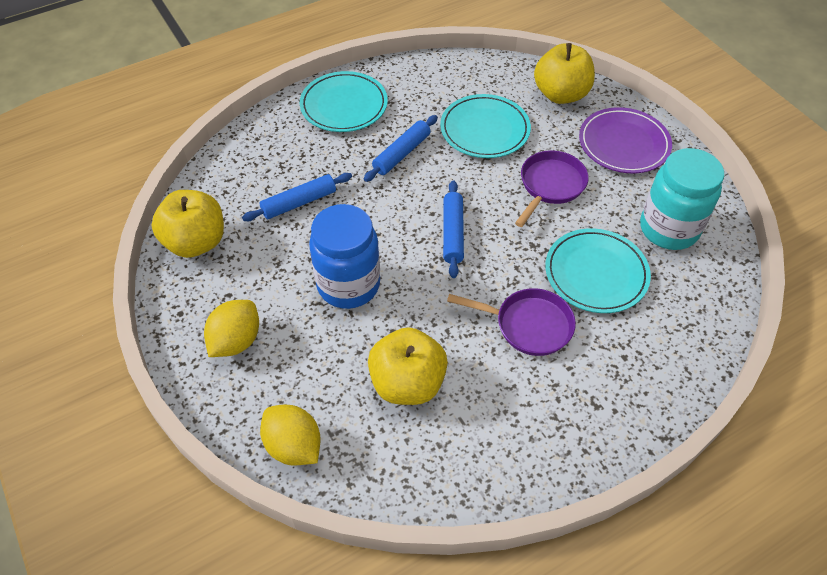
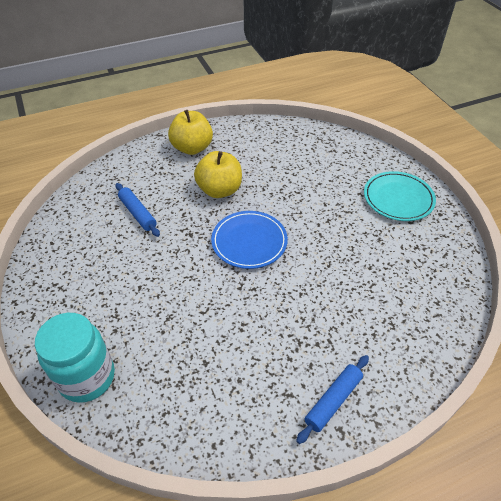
blue jar: 1 -> 0
blue plate: 0 -> 1
blue rolling pin: 3 -> 2
purple pan: 2 -> 0
purple plate: 1 -> 0
turquoise plate: 3 -> 1
yellow apple: 3 -> 2
yellow lemon: 2 -> 0

